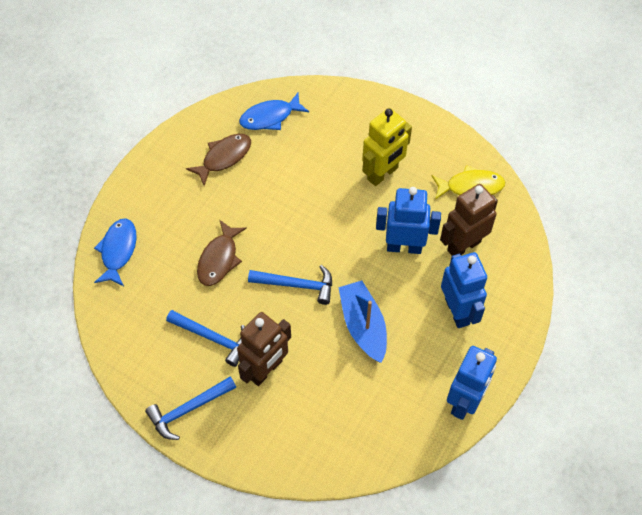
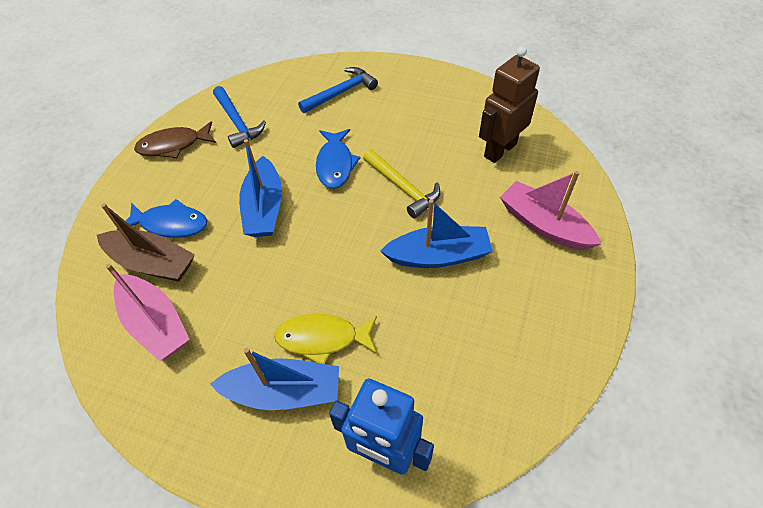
blue boat: 1 -> 3
blue hammer: 3 -> 2
blue robot: 3 -> 1
brown boat: 0 -> 1
brown fish: 2 -> 1
brown robot: 2 -> 1
pink boat: 0 -> 2
yellow hammer: 0 -> 1
yellow robot: 1 -> 0

